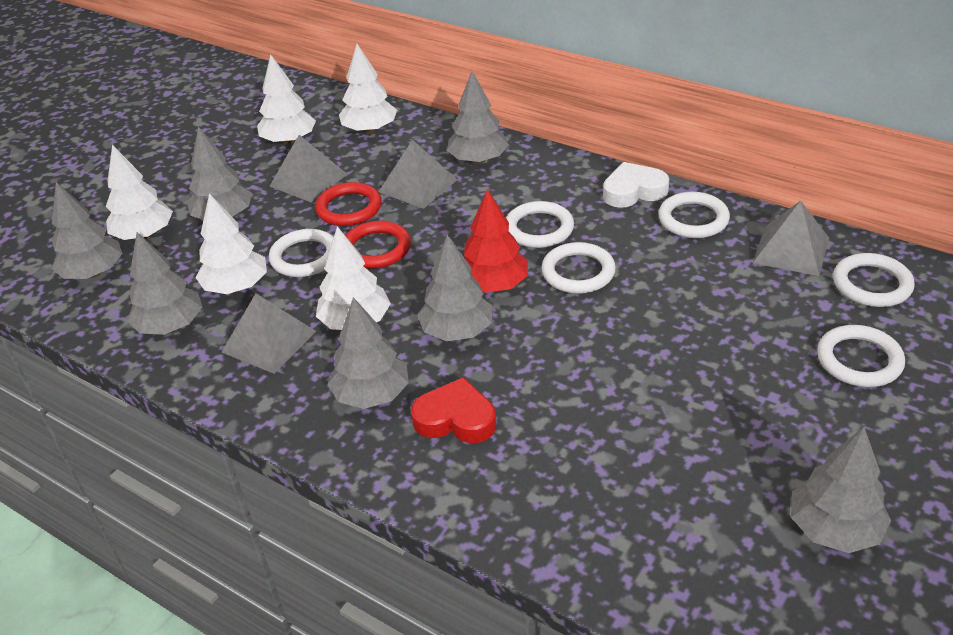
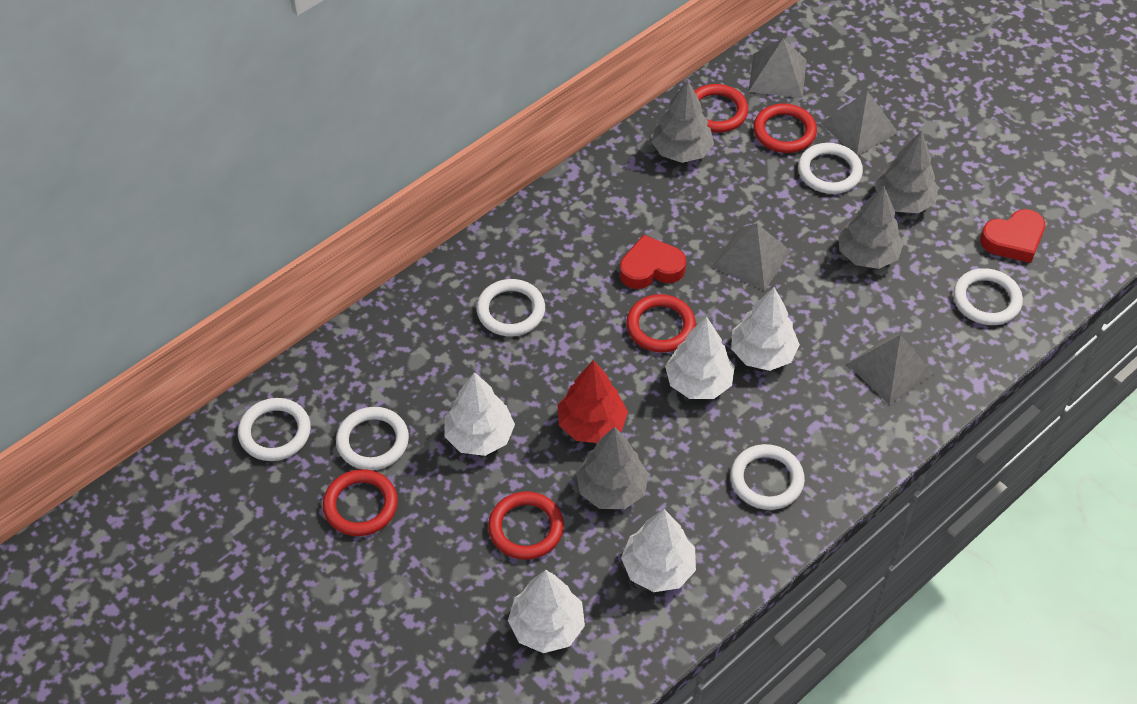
grey tree: 7 -> 4
red heart: 1 -> 2
red ring: 2 -> 5
white heart: 1 -> 0

